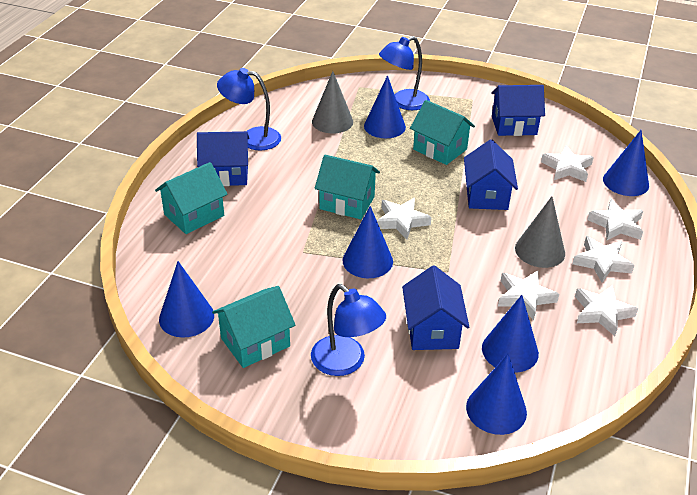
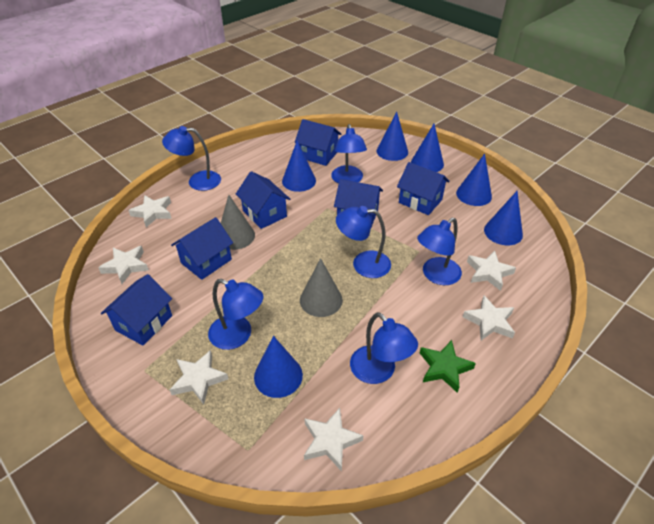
blue house: 4 -> 6
blue lamp: 3 -> 6
green star: 0 -> 1
turquoise house: 4 -> 0

